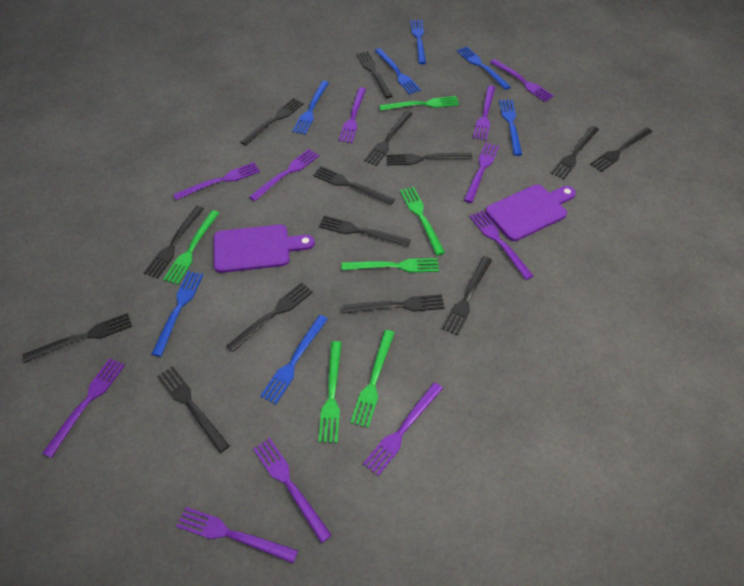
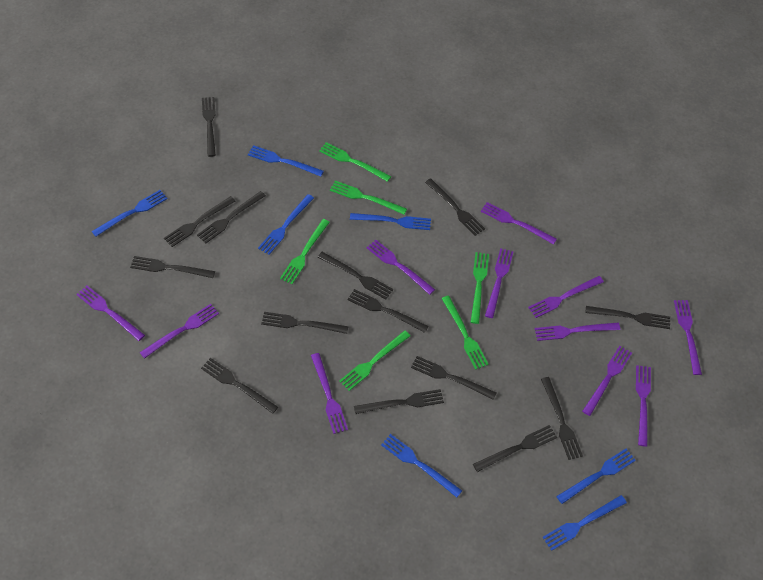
purple cutting board: 2 -> 0

